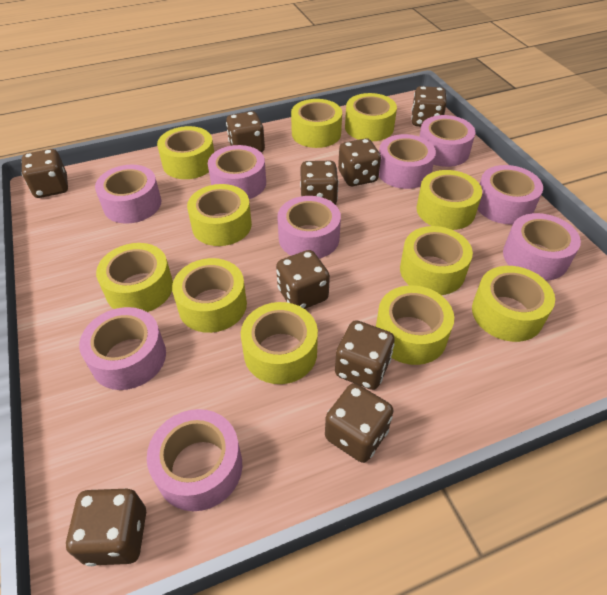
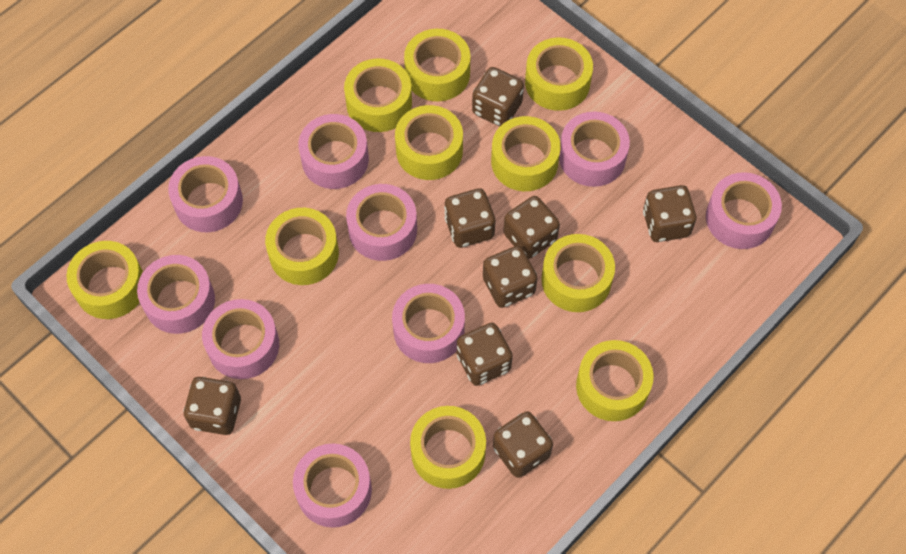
brown dice: 9 -> 8
yellow tape: 11 -> 10

